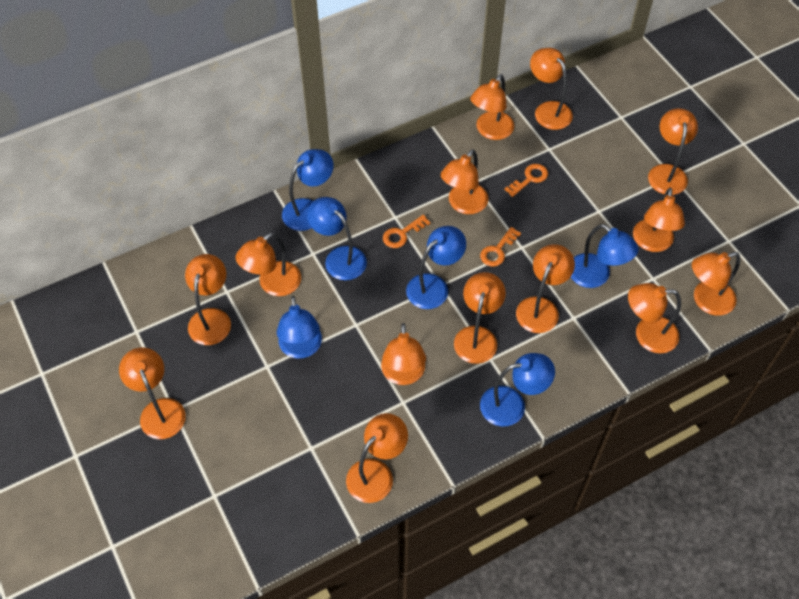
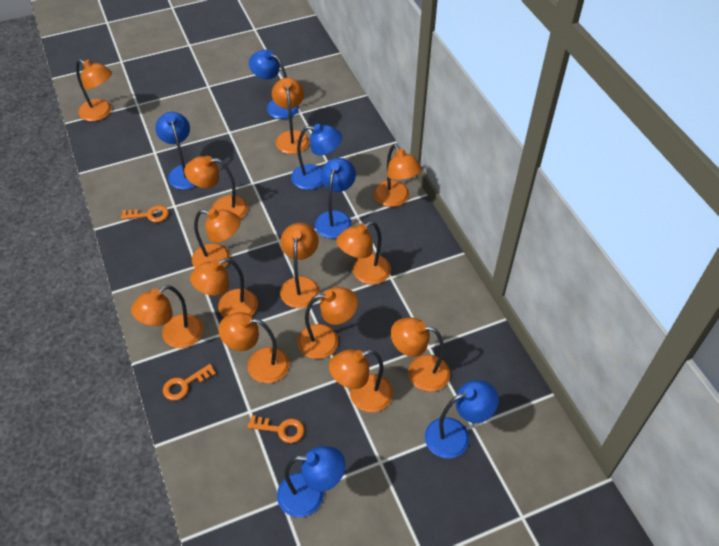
orange lamp: 14 -> 13

